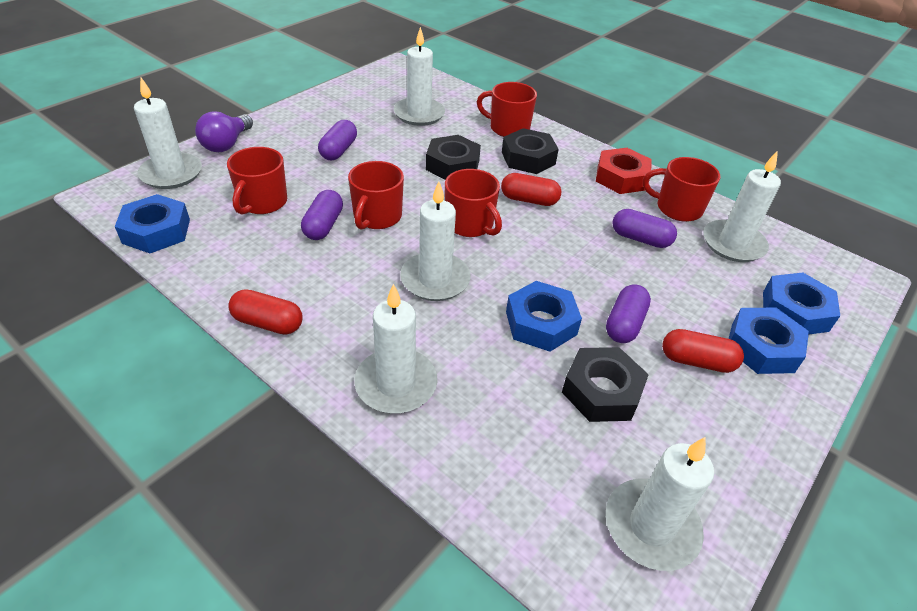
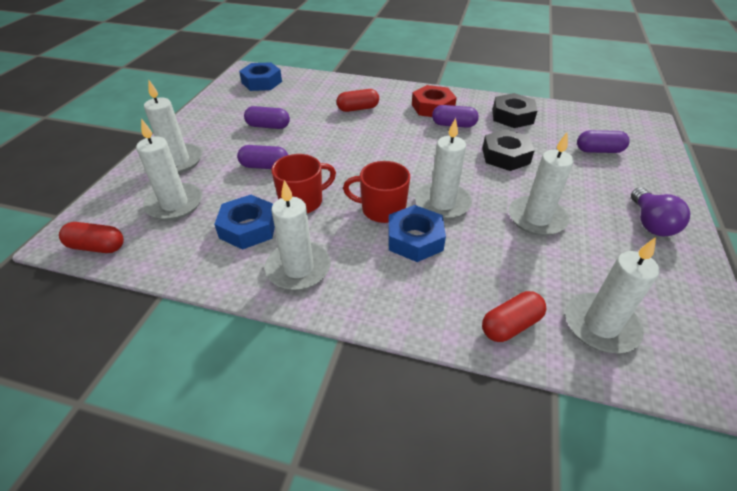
black nut: 3 -> 2
blue nut: 4 -> 3
red mug: 5 -> 2

